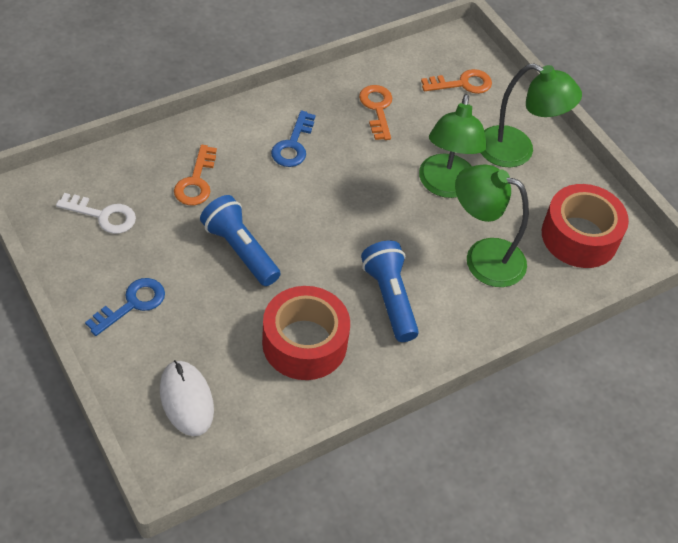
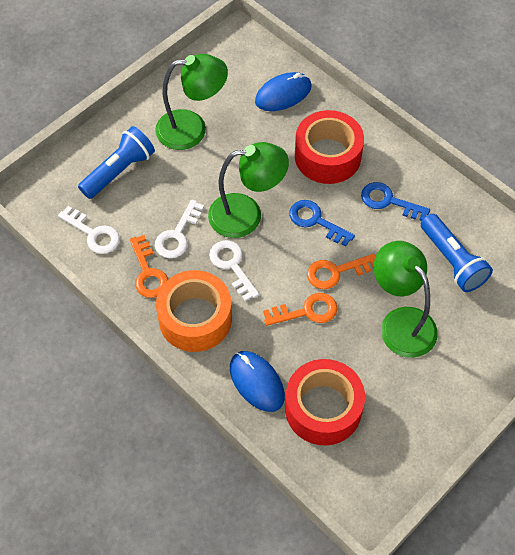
blue mouse: 0 -> 2
orange tape: 0 -> 1
white key: 1 -> 3
white mouse: 1 -> 0

